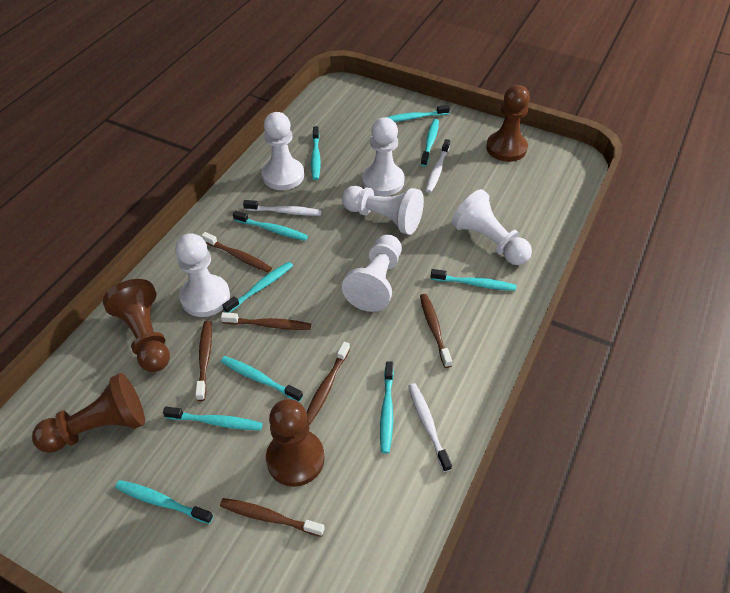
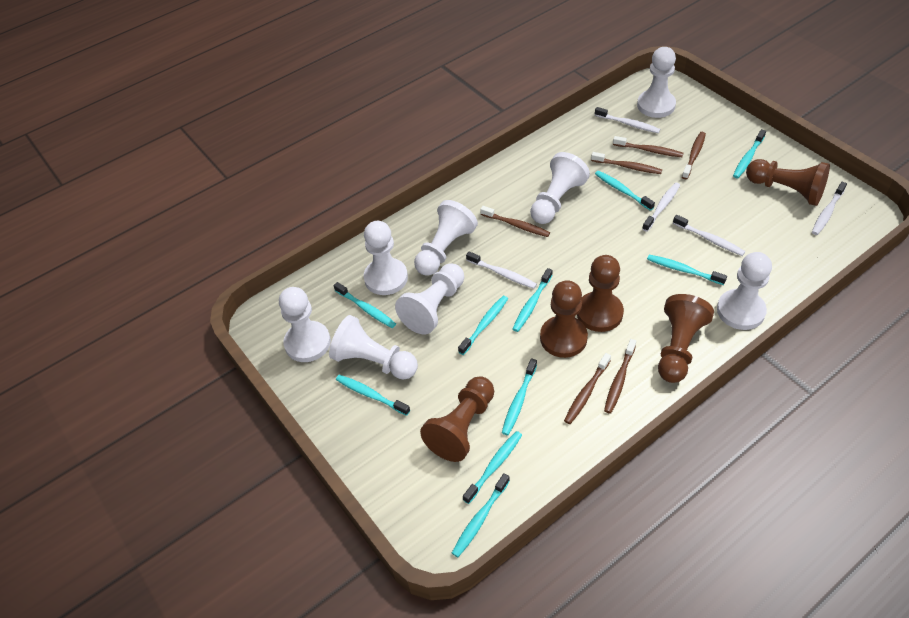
brown pawn: 4 -> 5
white pawn: 6 -> 8
white toothbrush: 3 -> 5

